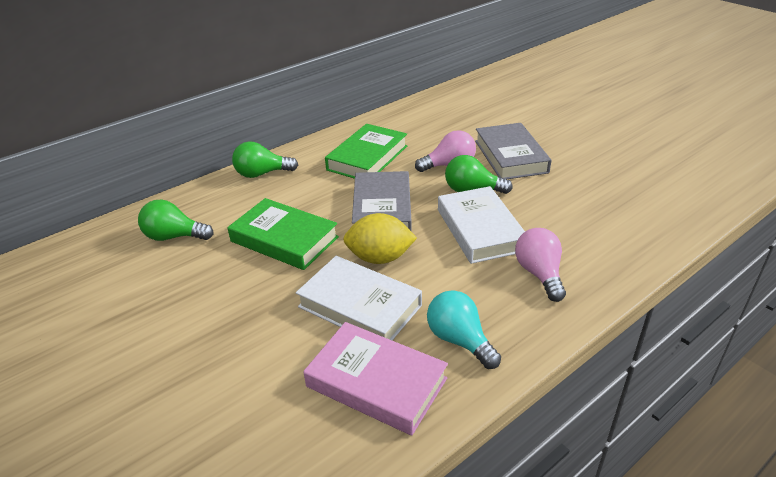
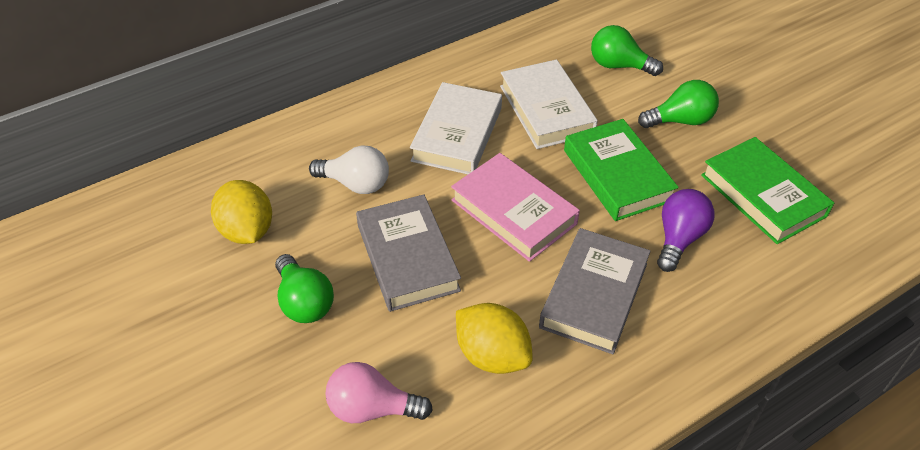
pink light bulb: 2 -> 1
purple light bulb: 0 -> 1
turquoise light bulb: 1 -> 0
white light bulb: 0 -> 1
yellow lemon: 1 -> 2

